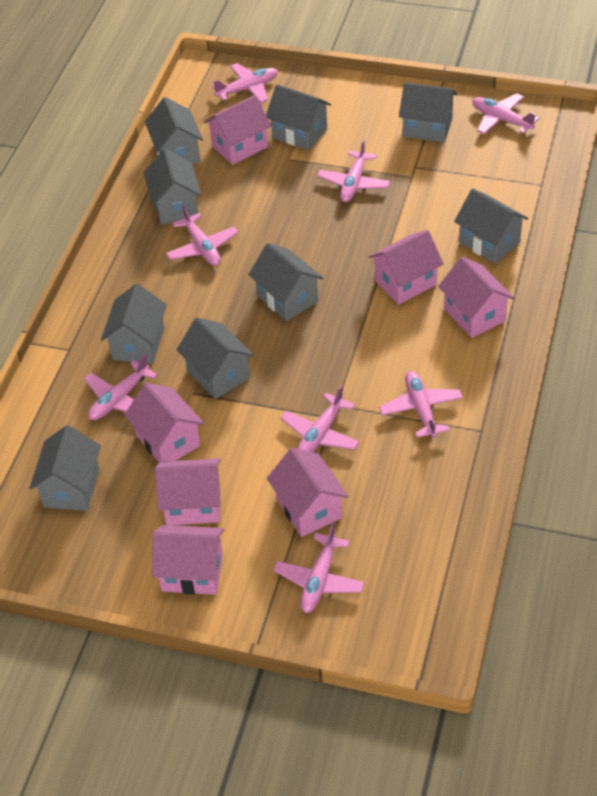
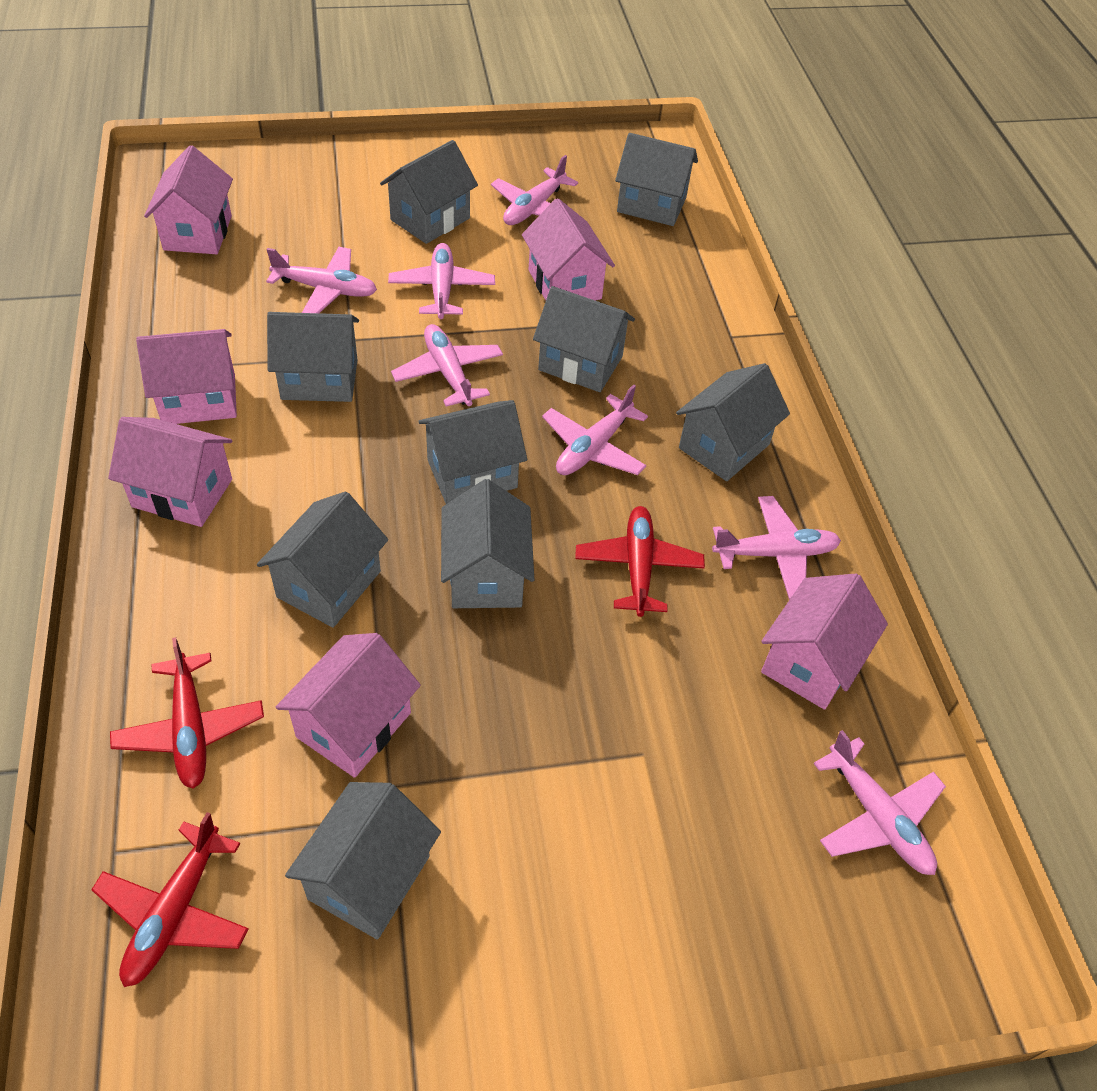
pink house: 7 -> 6
pink plane: 8 -> 7
red plane: 0 -> 3

